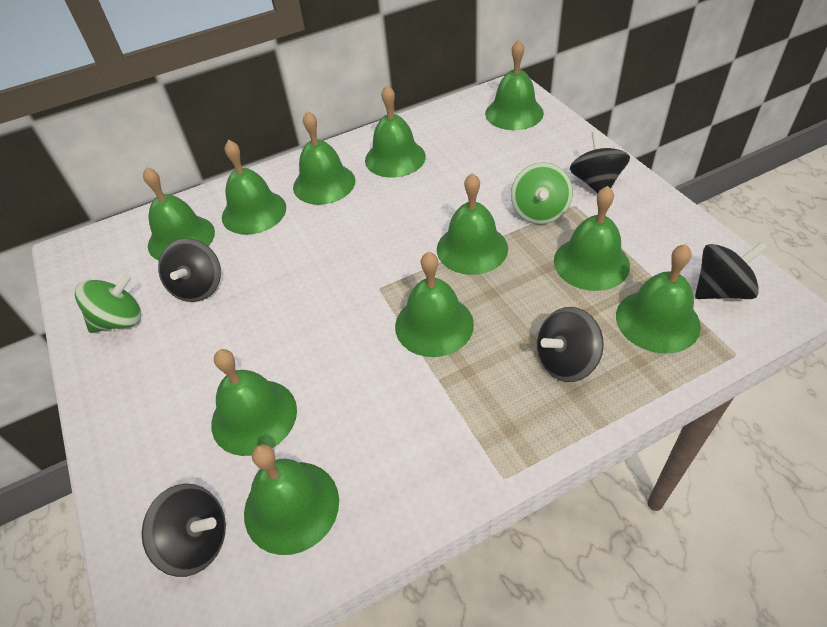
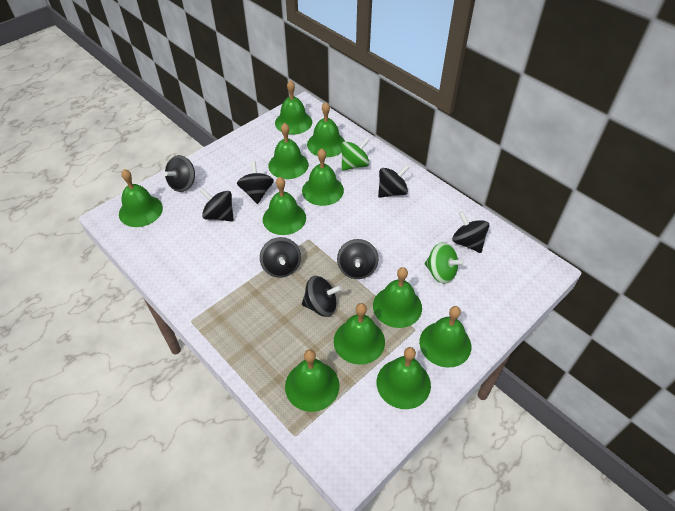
black spinning top: 5 -> 8

